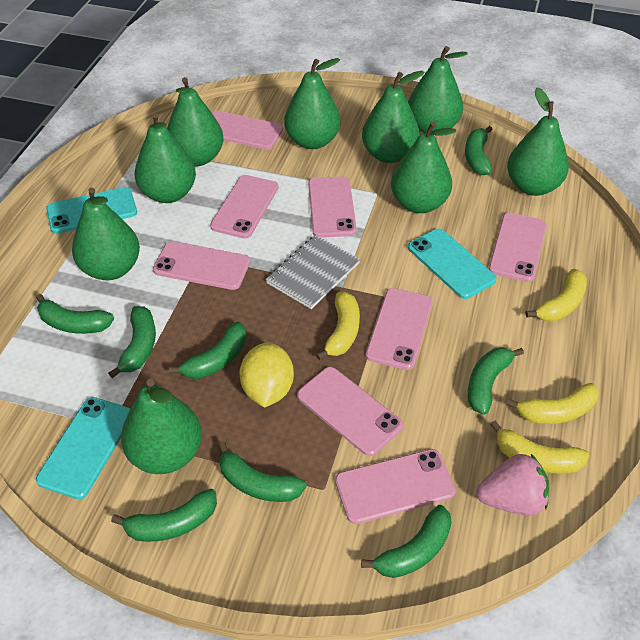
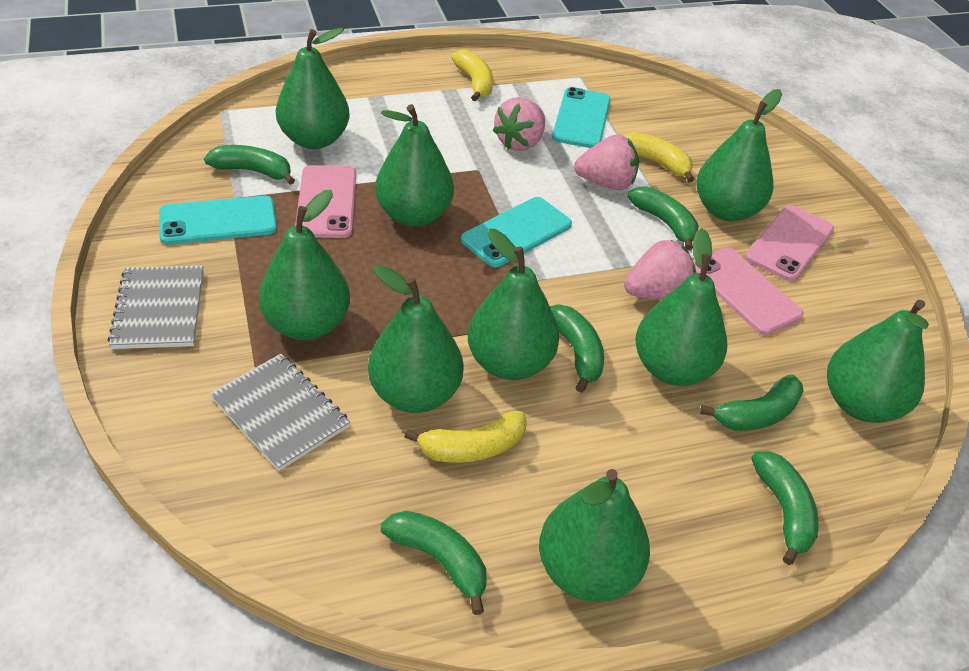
green banana: 8 -> 6
grey notebook: 1 -> 2
pink phone: 8 -> 3
pink strawberry: 1 -> 3
yellow banana: 4 -> 3
yellow lemon: 1 -> 0

